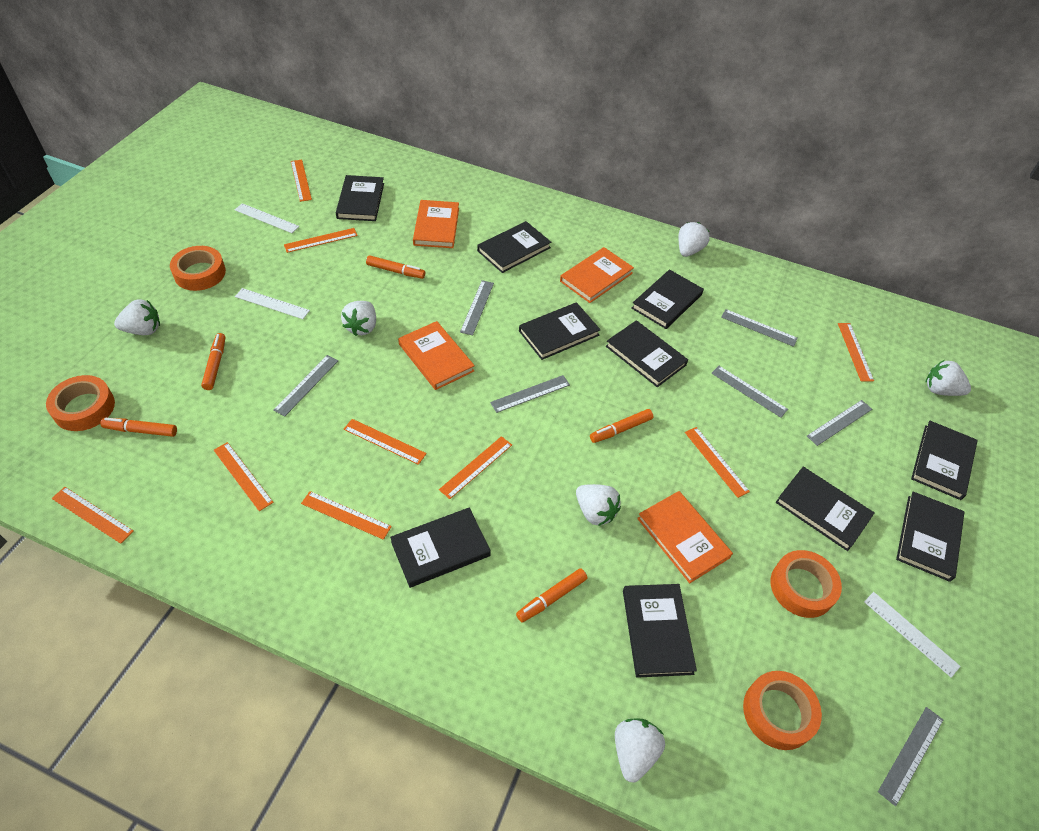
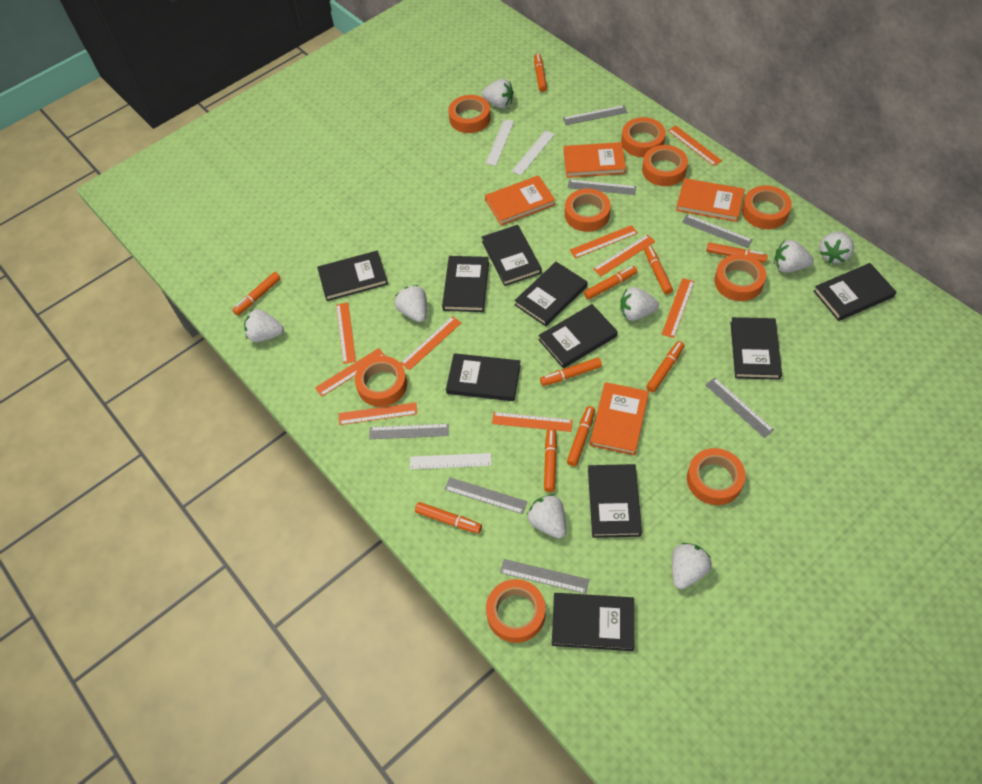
orange marker: 5 -> 10
orange tape: 4 -> 9
white strawberry: 6 -> 8

